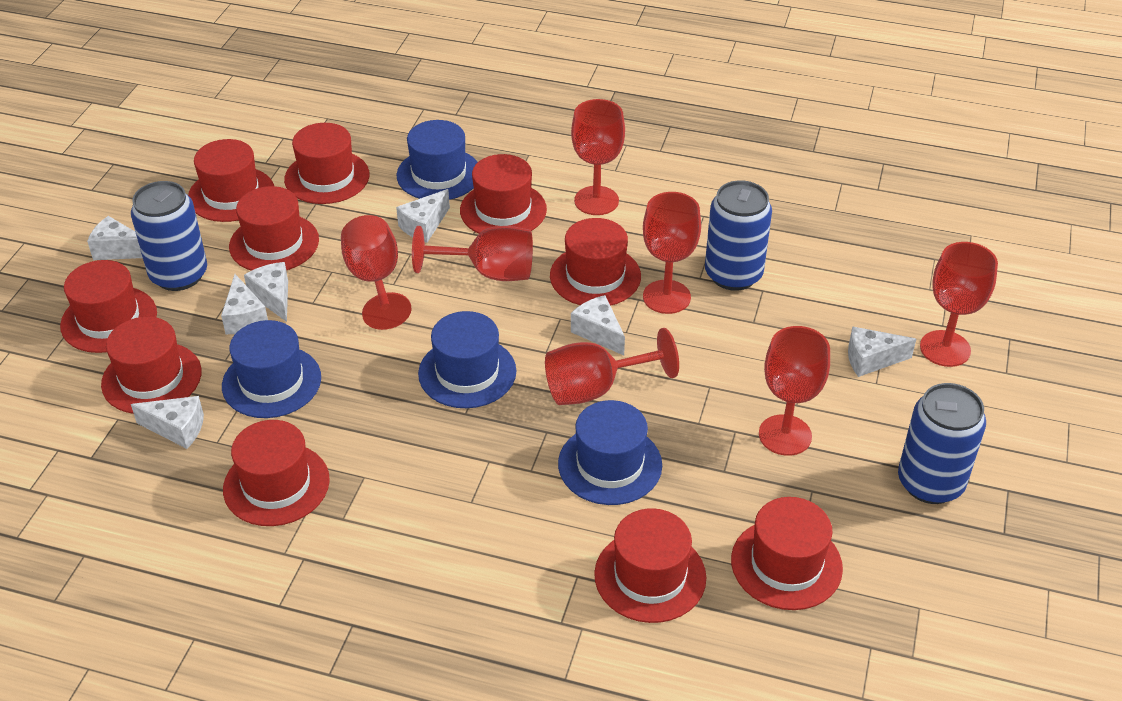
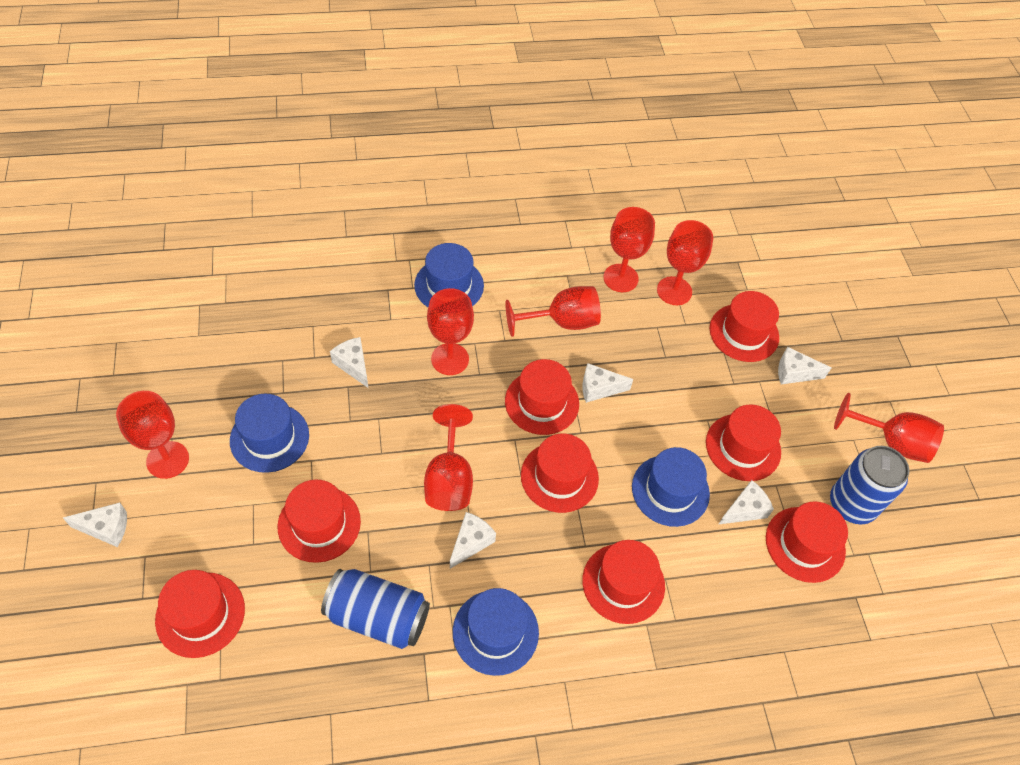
blue can: 3 -> 2
red hat: 10 -> 8
white cheese: 7 -> 6

